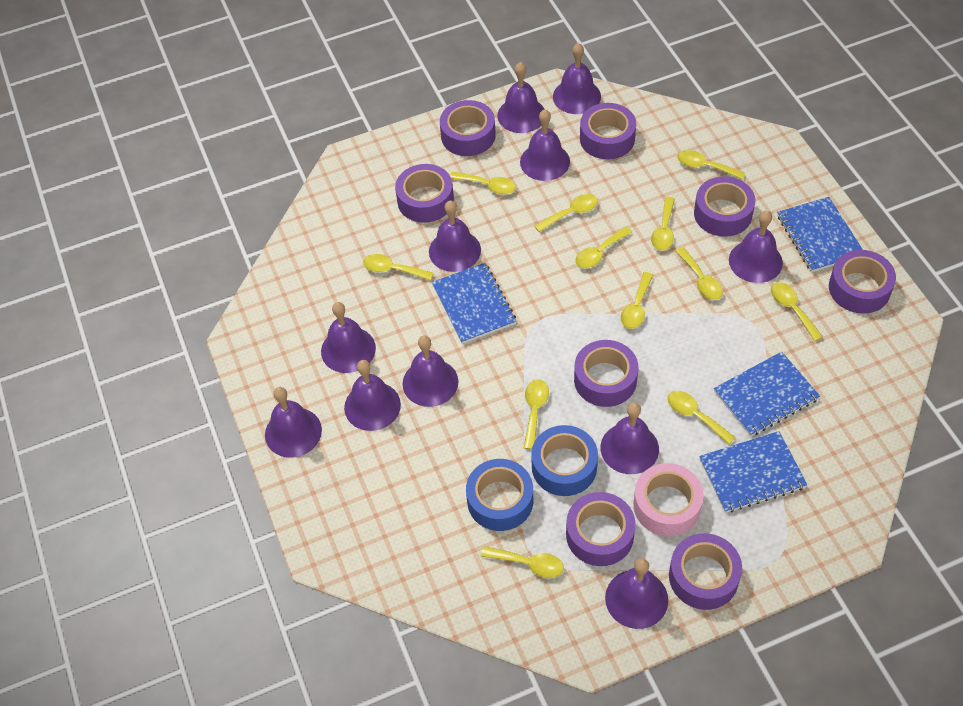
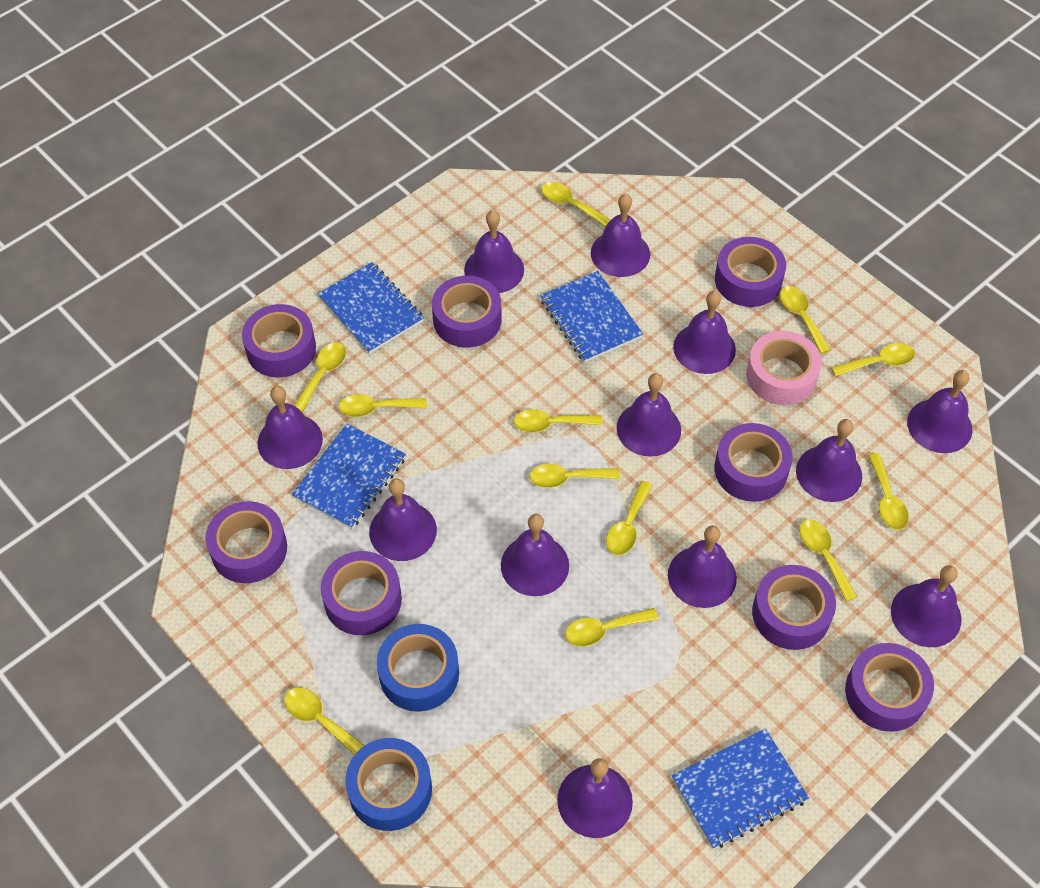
purple bell: 11 -> 12

